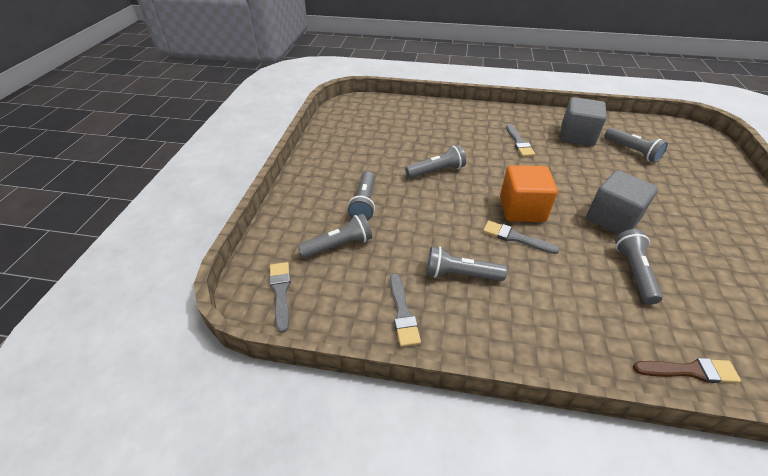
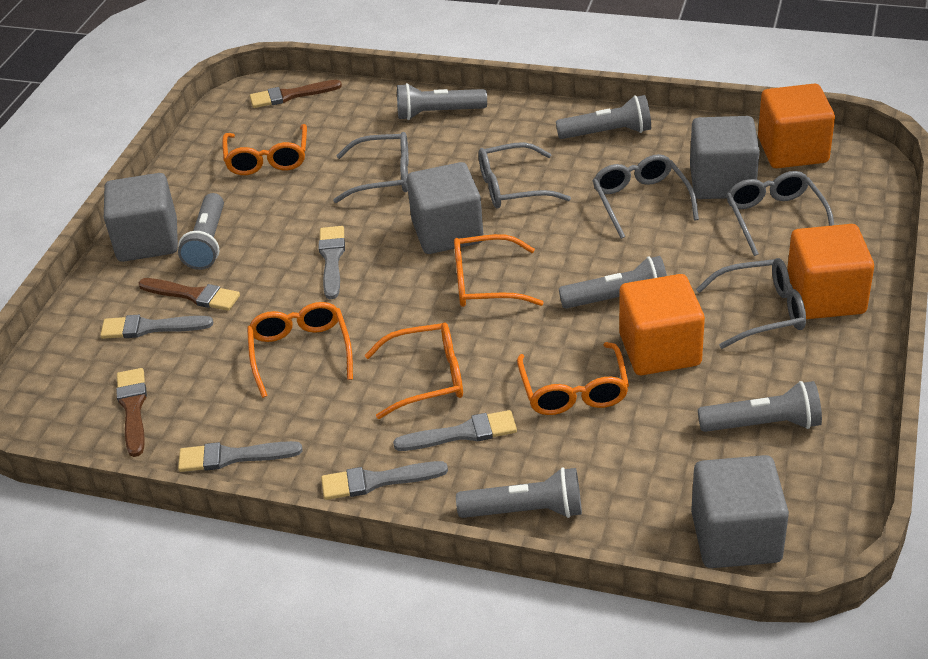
brown brush: 1 -> 3
grey brush: 4 -> 5
grey cube: 2 -> 4
grey glasses: 0 -> 5
orange cube: 1 -> 3
orange glasses: 0 -> 5

